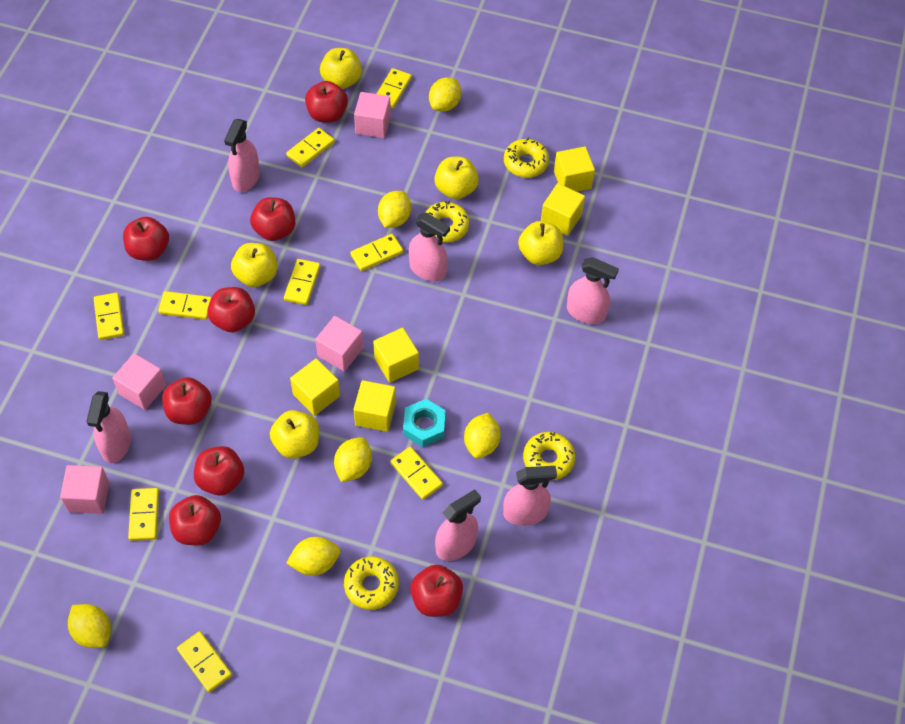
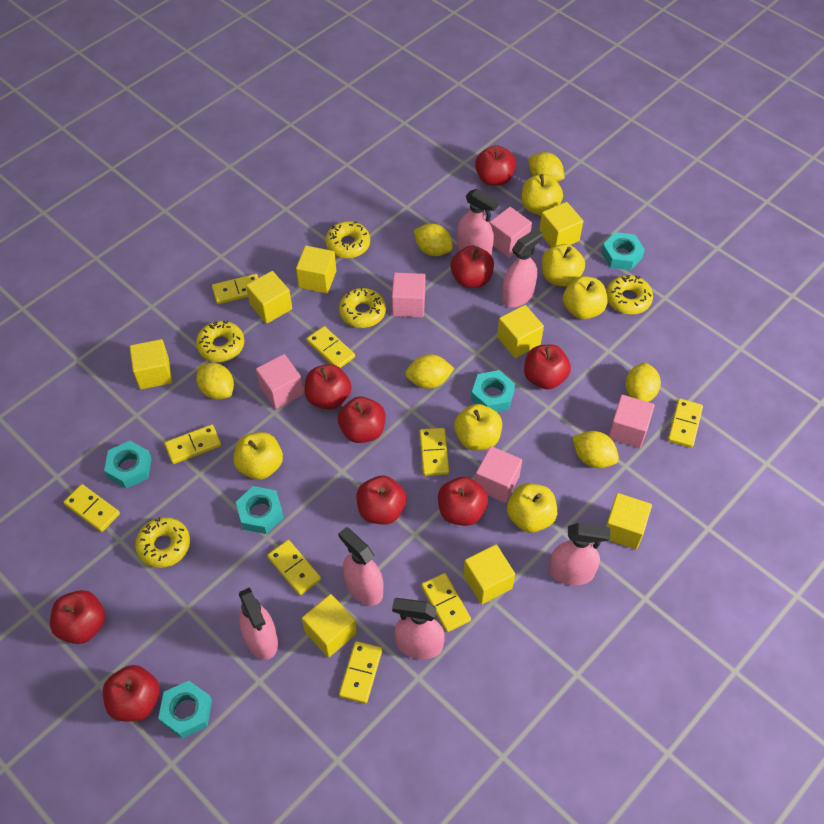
pink cube: 4 -> 5
red apple: 8 -> 9
turquoise nut: 1 -> 5
yellow apple: 5 -> 6
yellow cube: 5 -> 8
yellow donut: 4 -> 5

